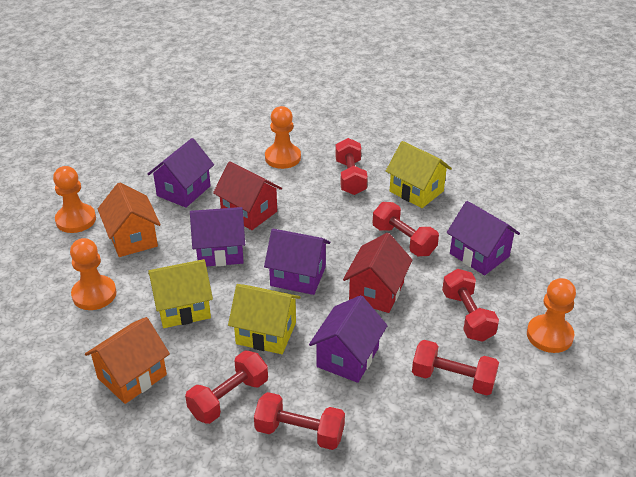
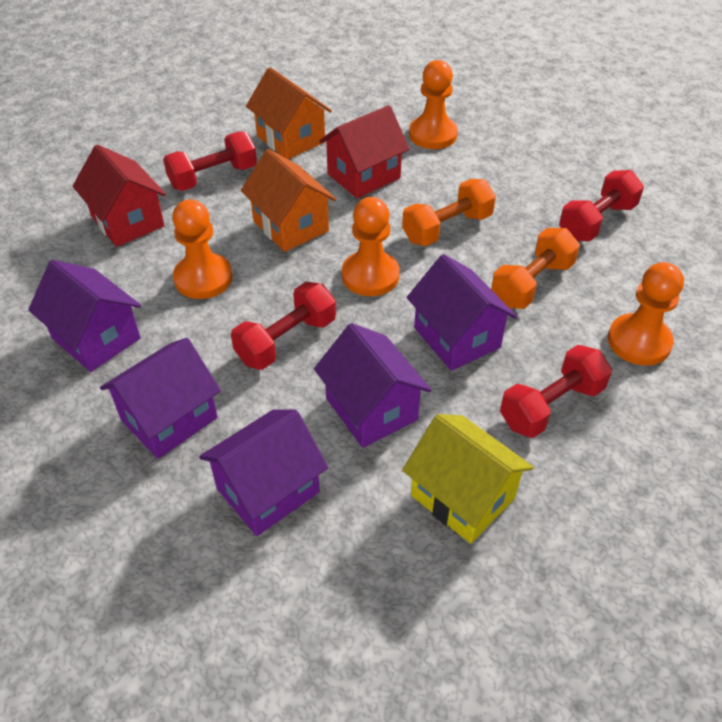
orange dumbbell: 0 -> 2
red dumbbell: 6 -> 4
yellow house: 3 -> 1

